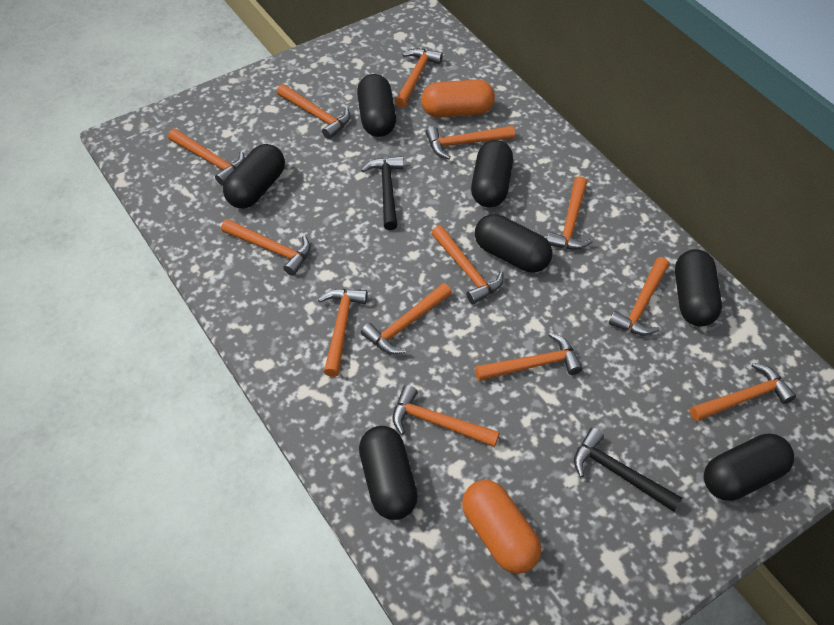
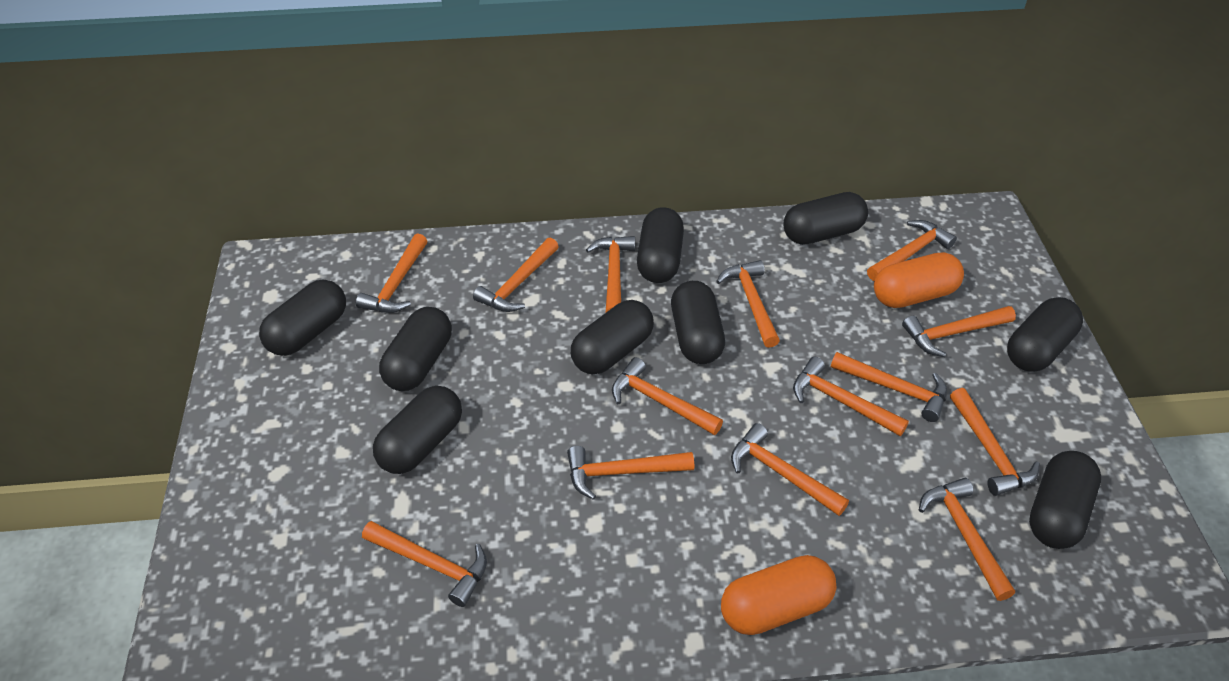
black capsule: 7 -> 9
black hammer: 2 -> 0
orange hammer: 13 -> 14

